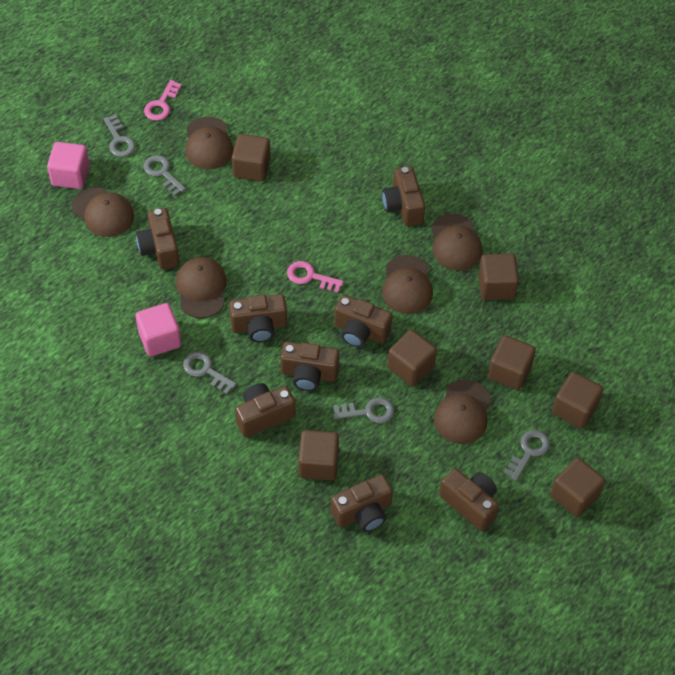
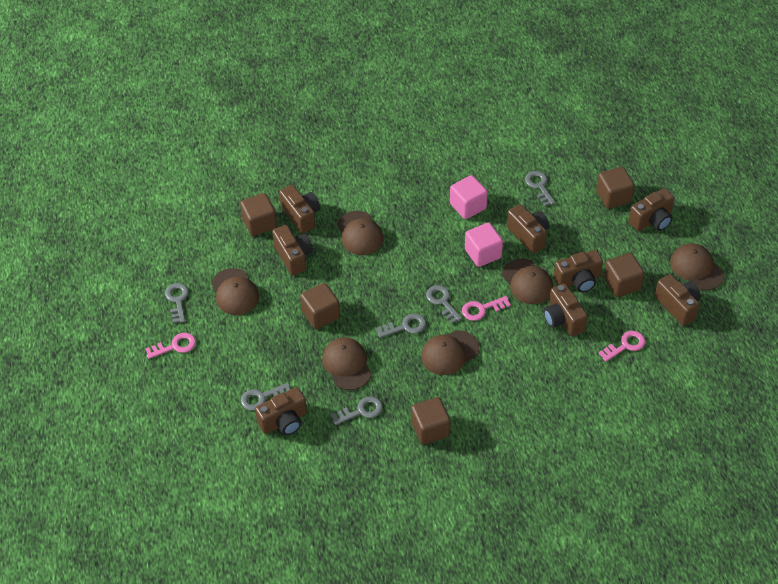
brown cube: 7 -> 5
grey key: 5 -> 6
pink key: 2 -> 3

